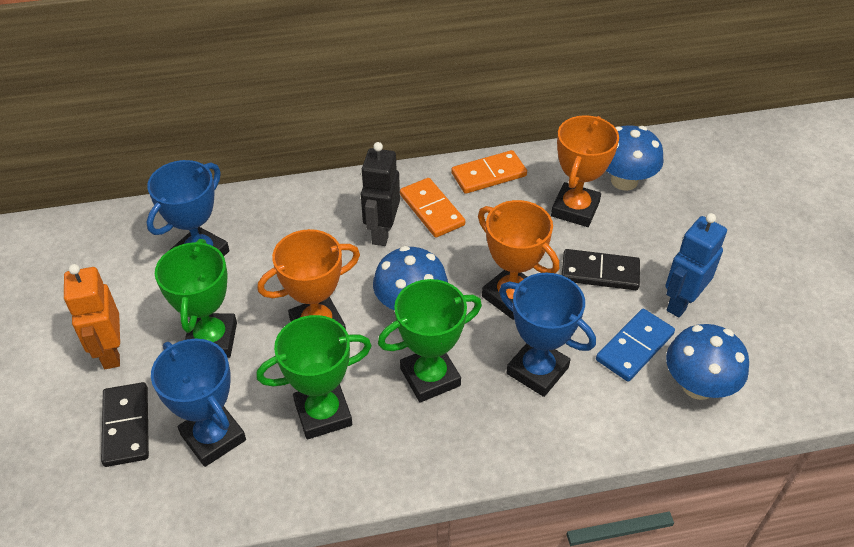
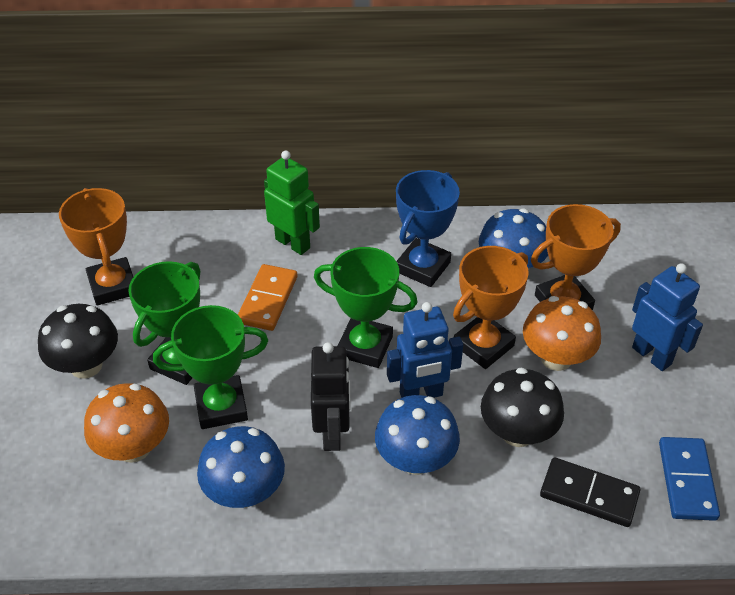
black domino: 2 -> 1
black mushroom: 0 -> 2
blue robot: 1 -> 2
blue trophy: 3 -> 1
green robot: 0 -> 1
orange domino: 2 -> 1
orange mushroom: 0 -> 2
orange robot: 1 -> 0

